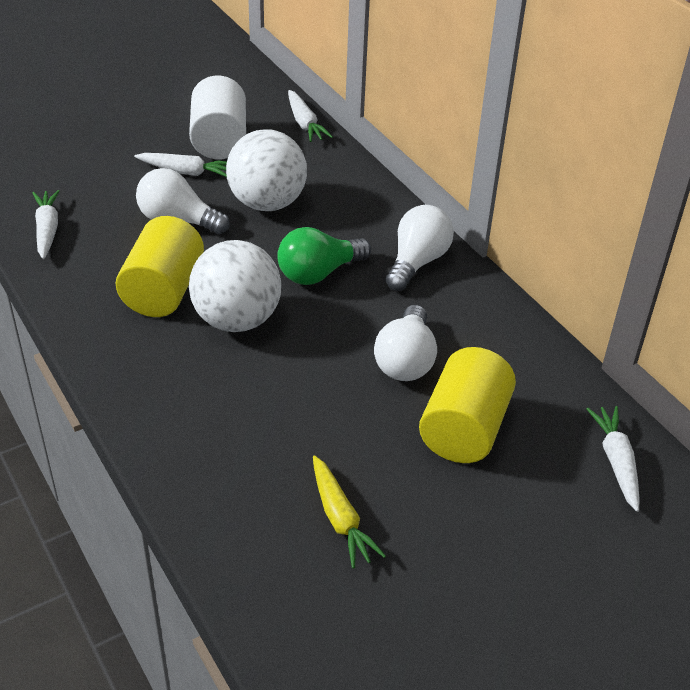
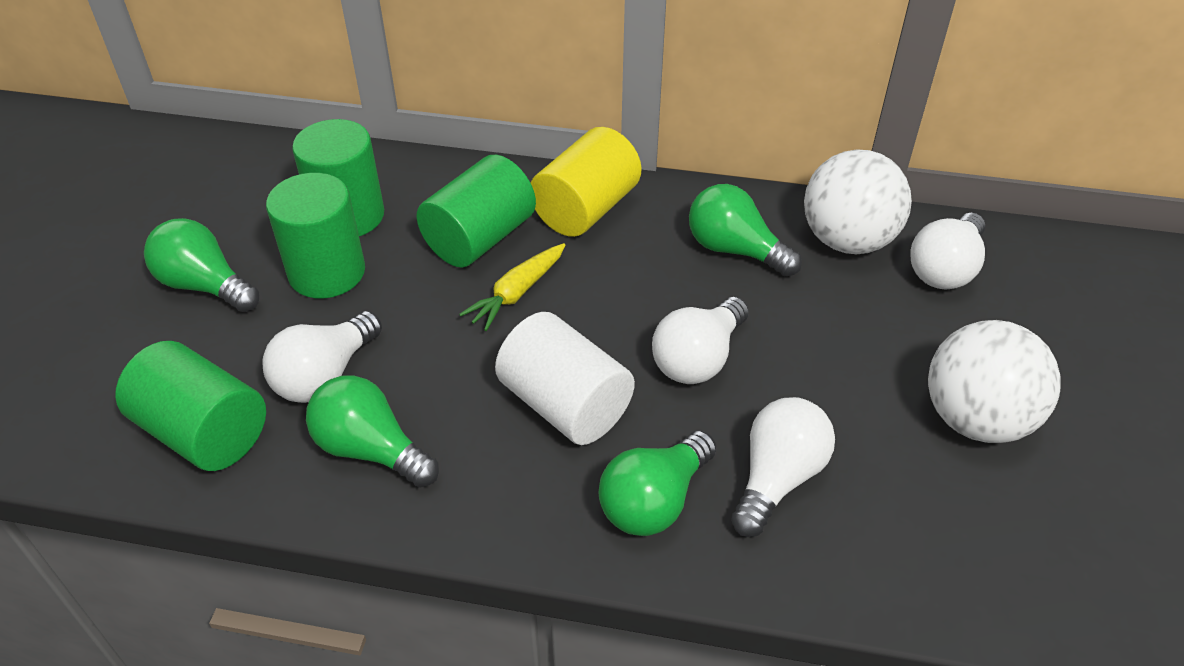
green cylinder: 0 -> 4
green light bulb: 1 -> 4
white carrot: 4 -> 0
white light bulb: 3 -> 4
yellow cylinder: 2 -> 1

